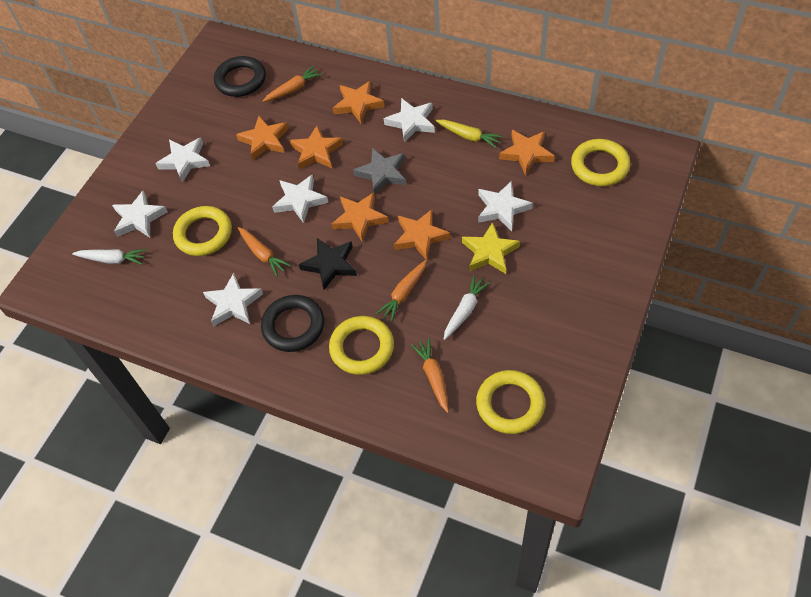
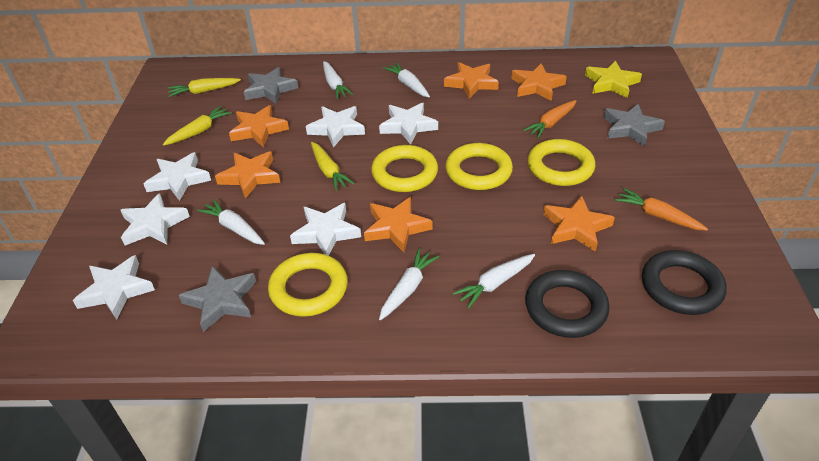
black star: 1 -> 0
grey star: 1 -> 3
orange carrot: 4 -> 2
white carrot: 2 -> 5
yellow carrot: 1 -> 3

